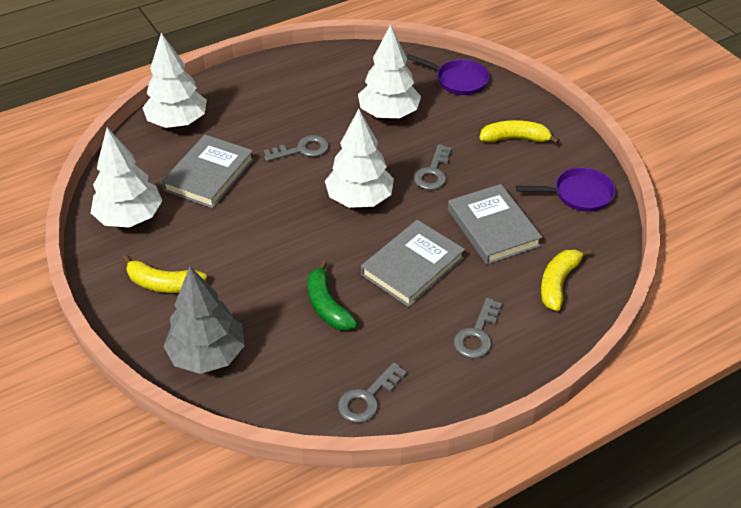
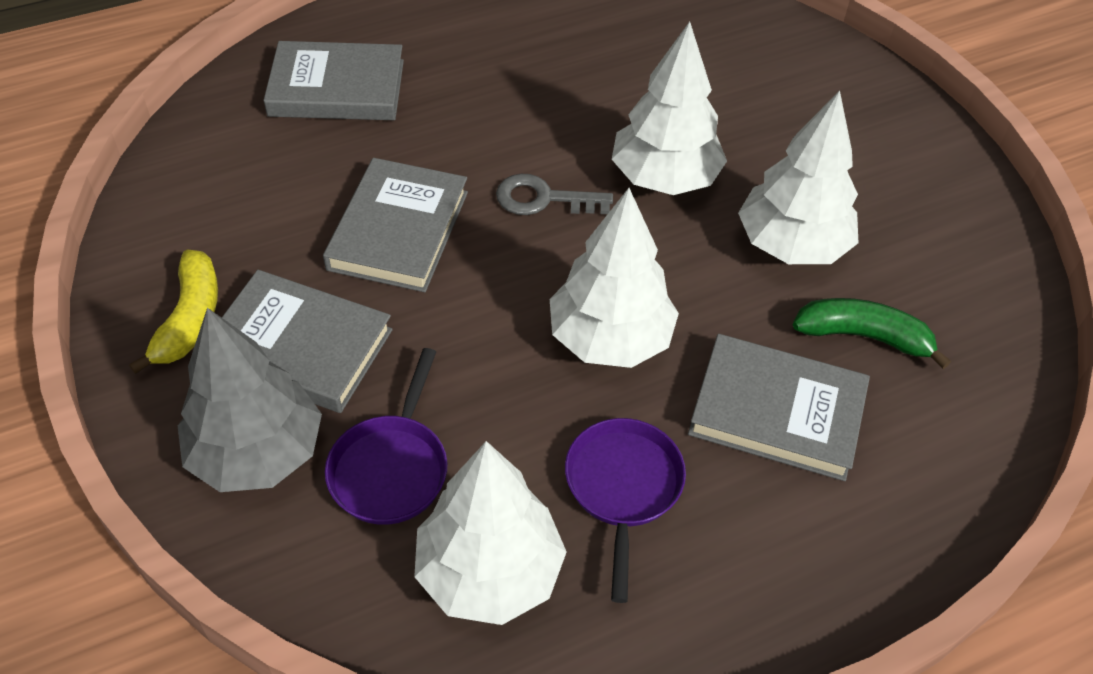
grey book: 3 -> 4
grey key: 4 -> 1
yellow banana: 3 -> 1

